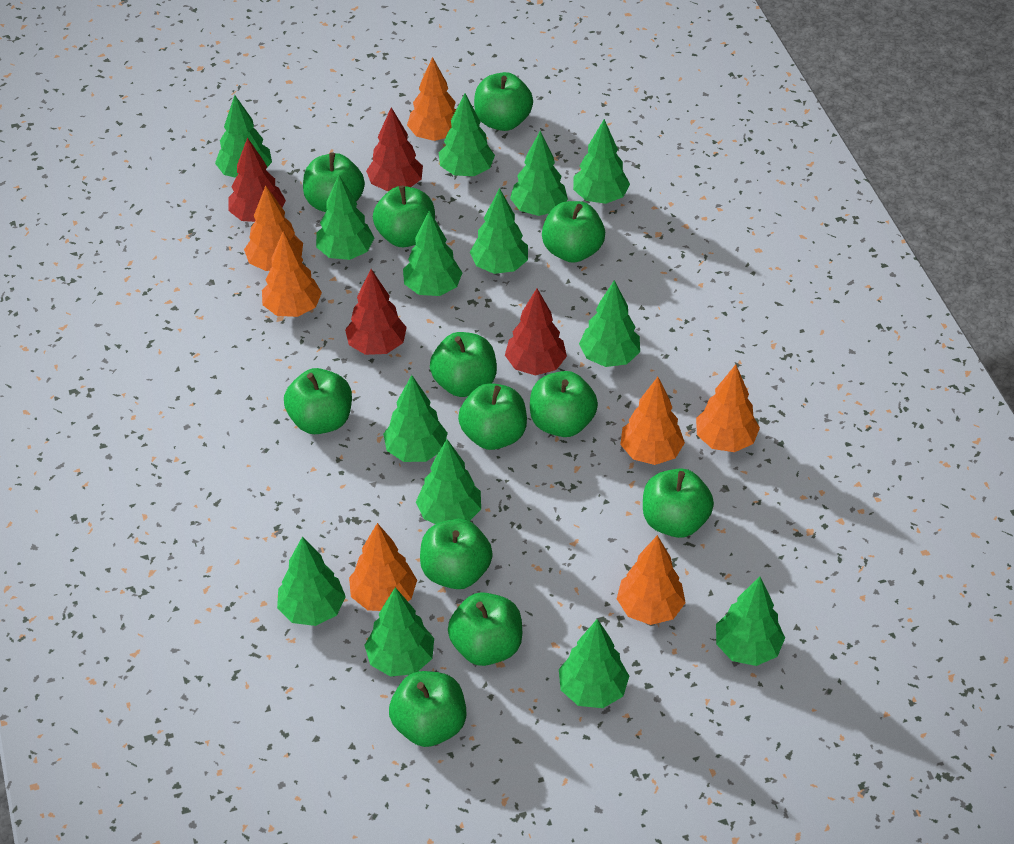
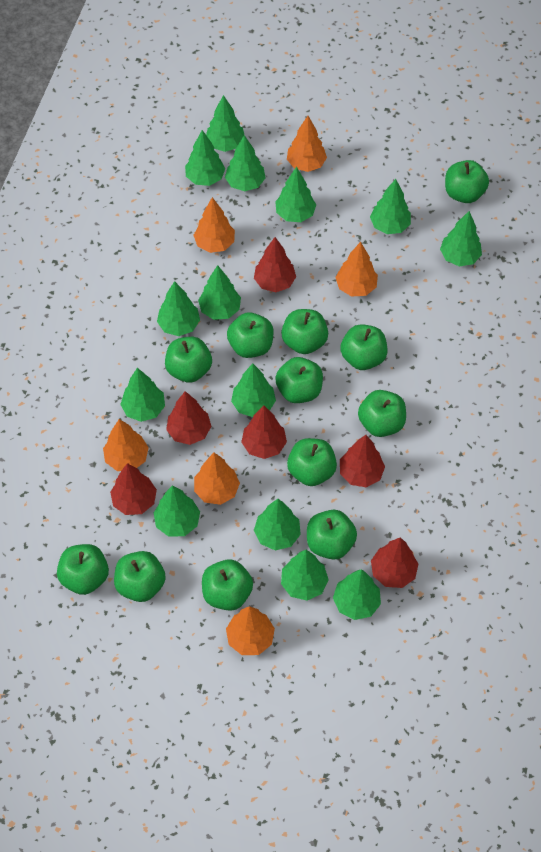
orange tree: 7 -> 6
red tree: 4 -> 6

